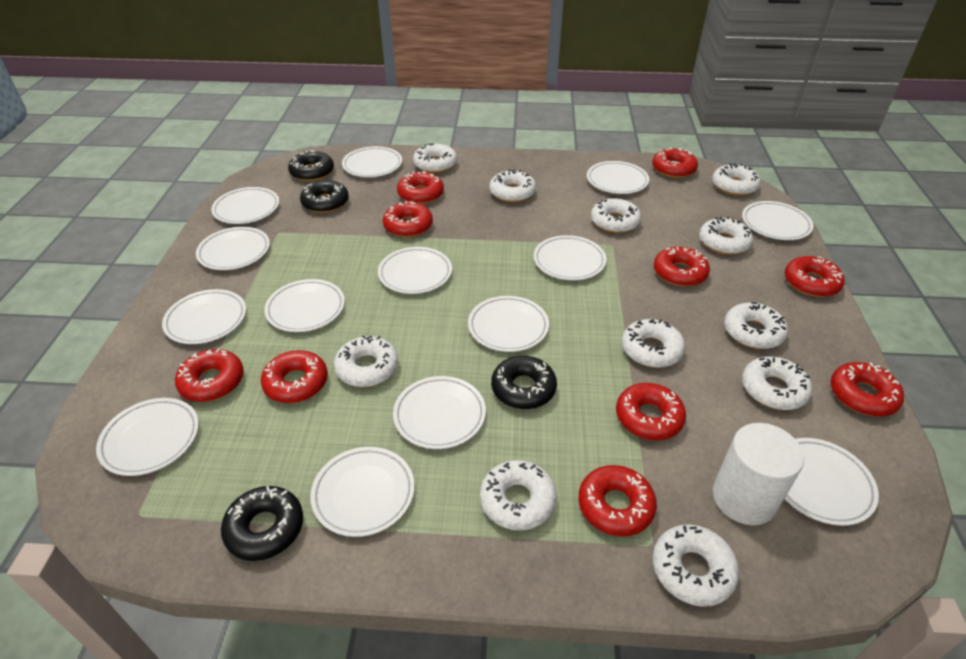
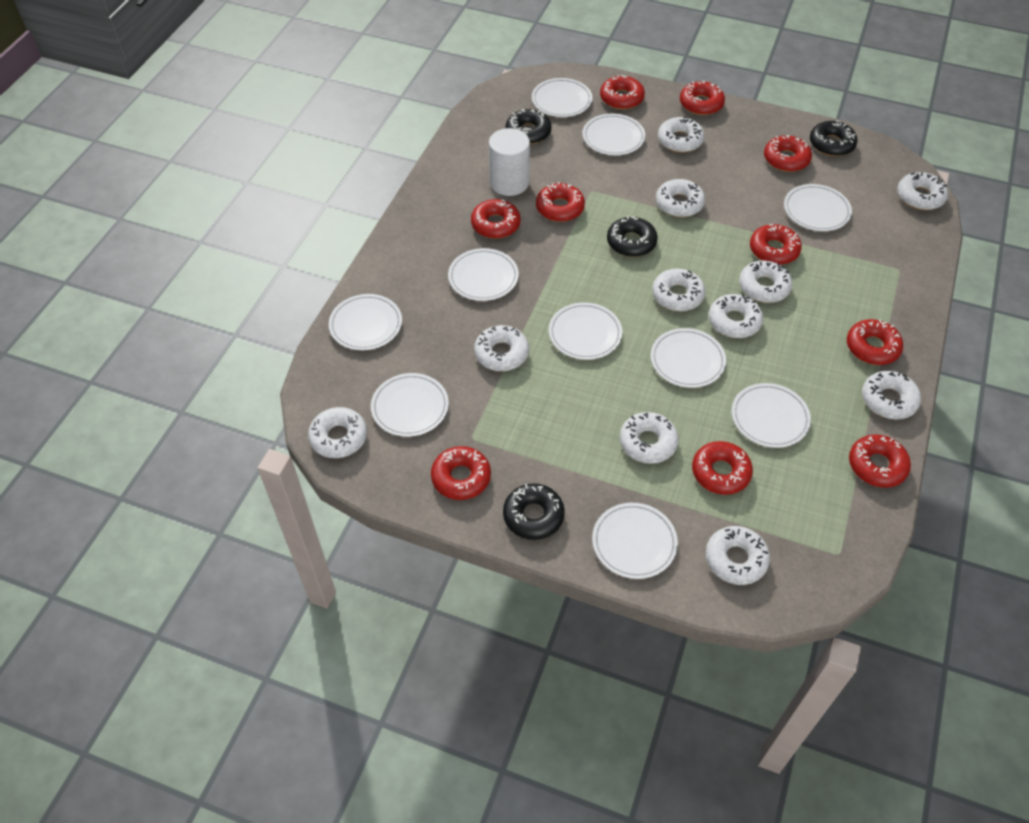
white plate: 14 -> 10

